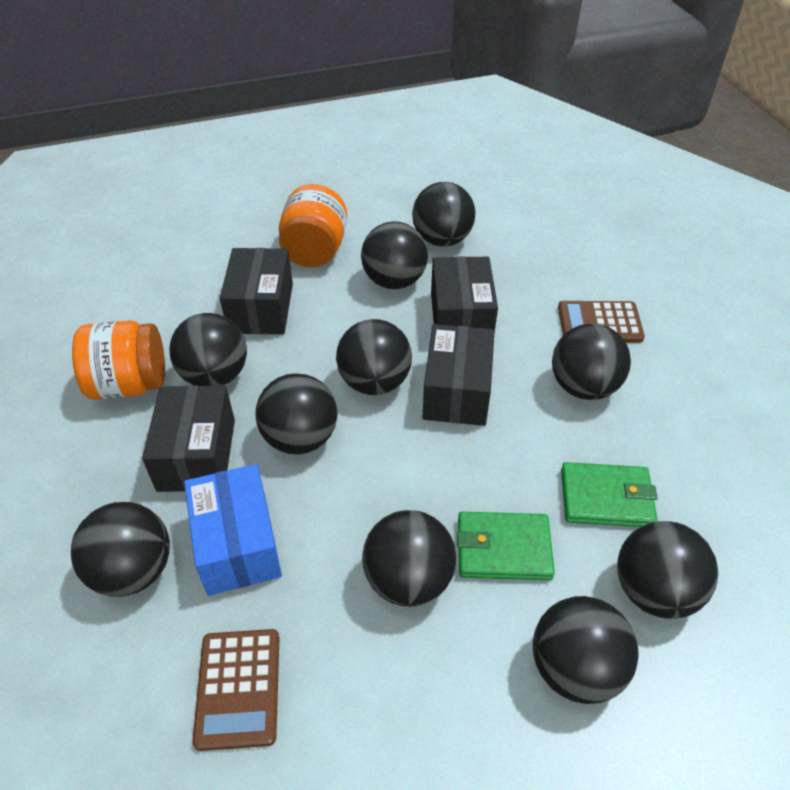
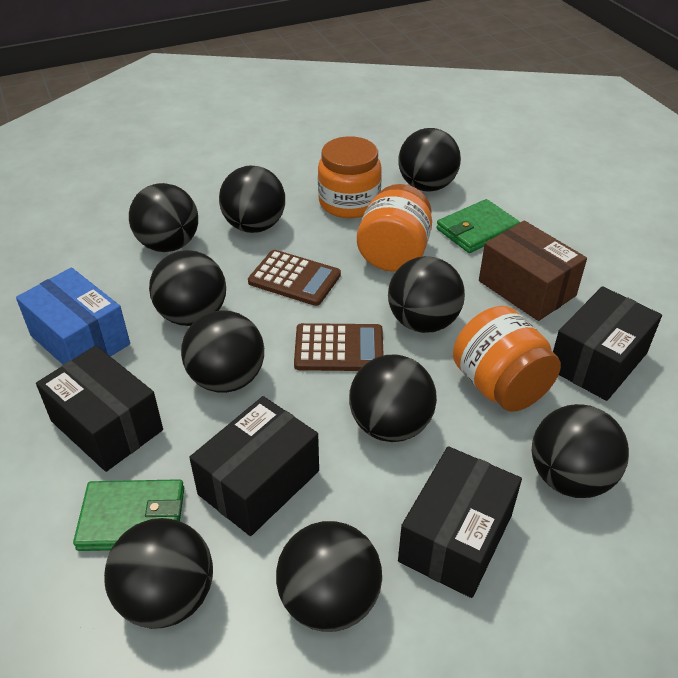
brown box: 0 -> 1
orange jar: 2 -> 3

